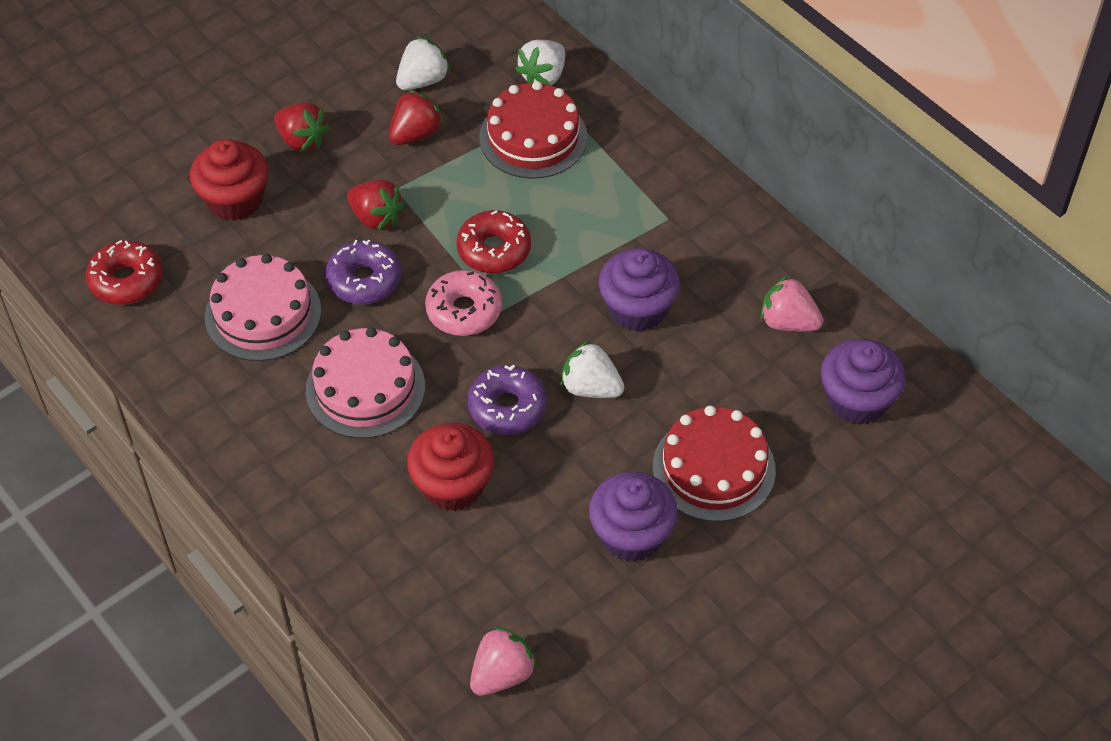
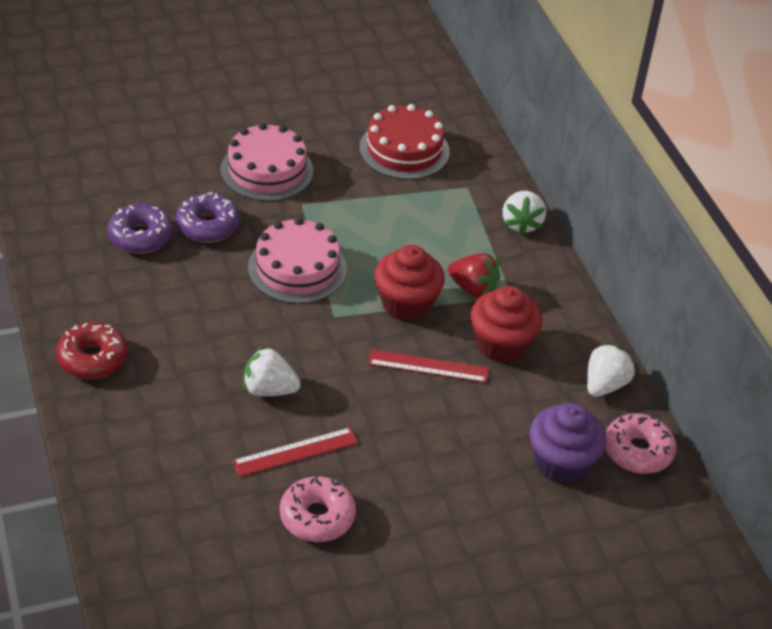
pink donut: 1 -> 2
pink strawberry: 2 -> 0
purple cupcake: 3 -> 1
red cake: 2 -> 1
red donut: 2 -> 1
red ruler: 0 -> 2
red strawberry: 3 -> 1

